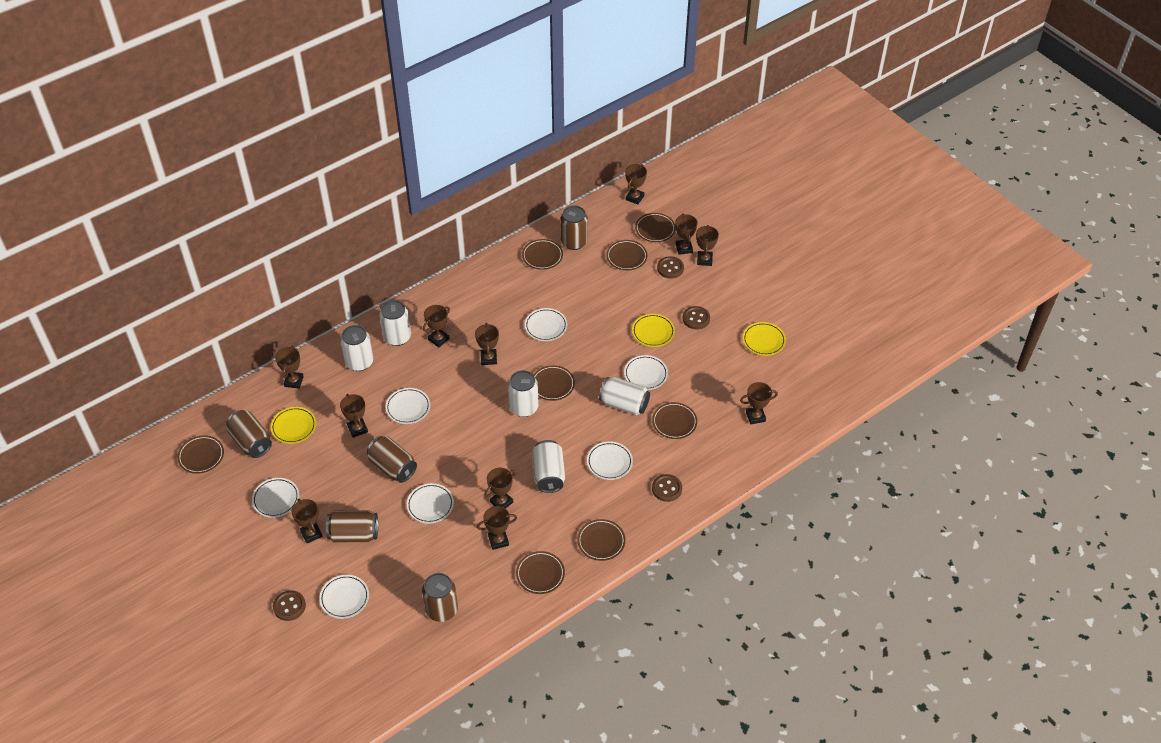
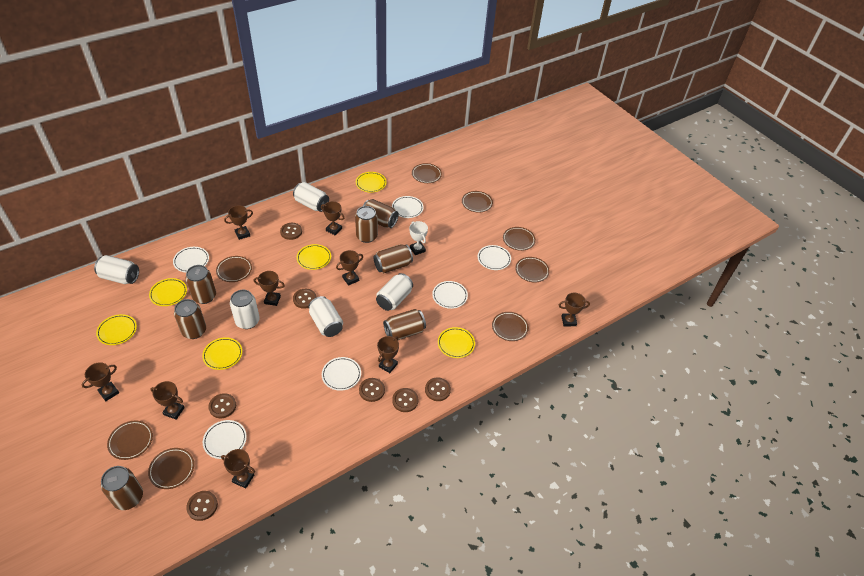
brown button: 4 -> 7
brown can: 5 -> 7
brown trophy: 11 -> 9
white plate: 7 -> 6
white trophy: 0 -> 1
yellow plate: 3 -> 6

